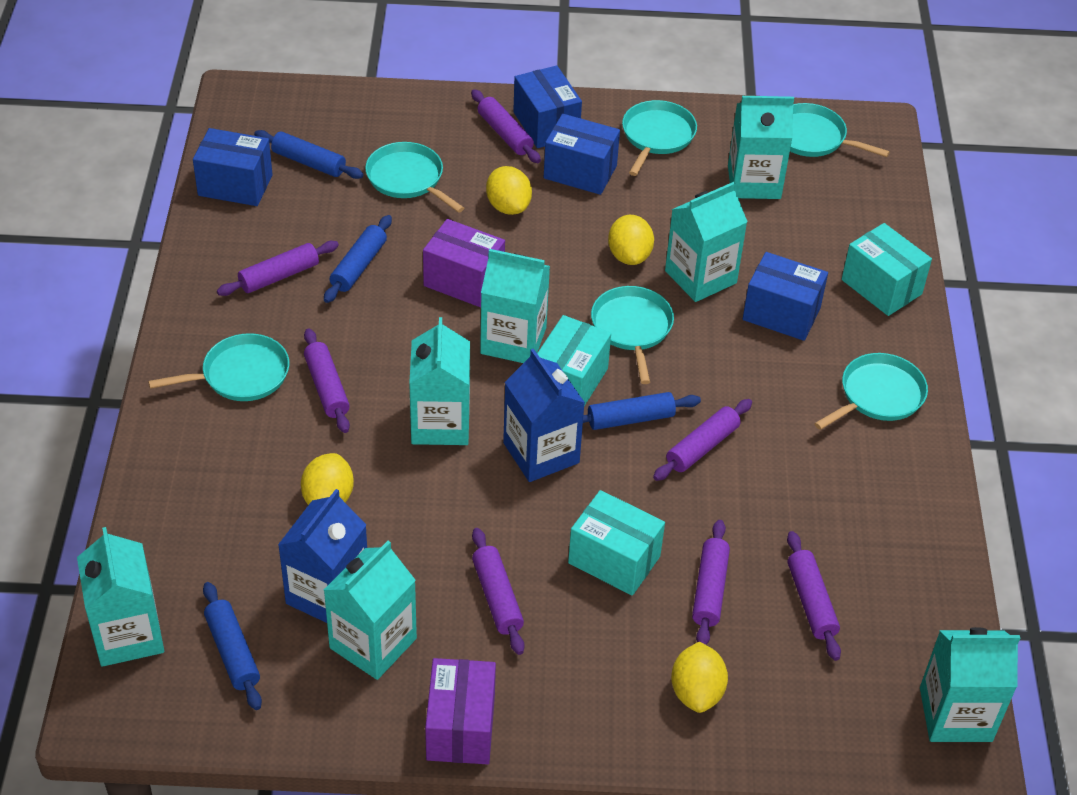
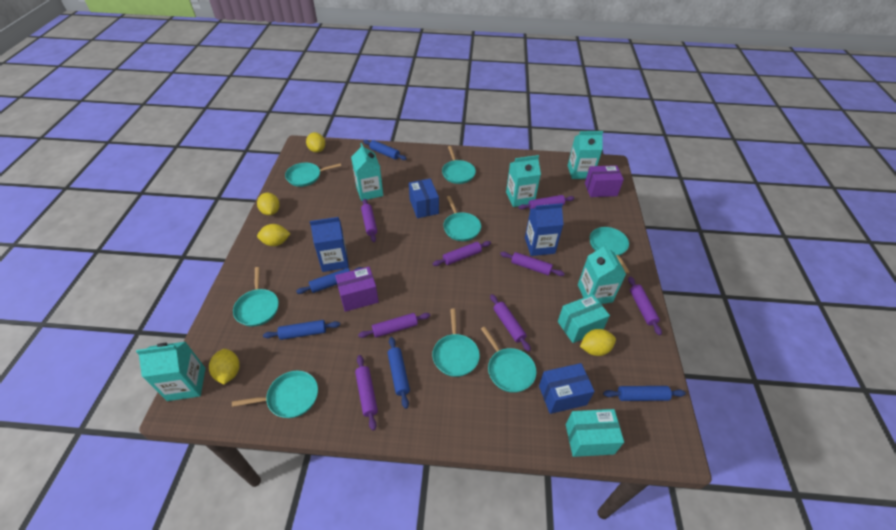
blue box: 4 -> 2
blue rolling pin: 4 -> 5
purple rolling pin: 7 -> 8
turquoise box: 3 -> 2
turquoise carton: 7 -> 5
turquoise pan: 6 -> 8
yellow lemon: 4 -> 5

